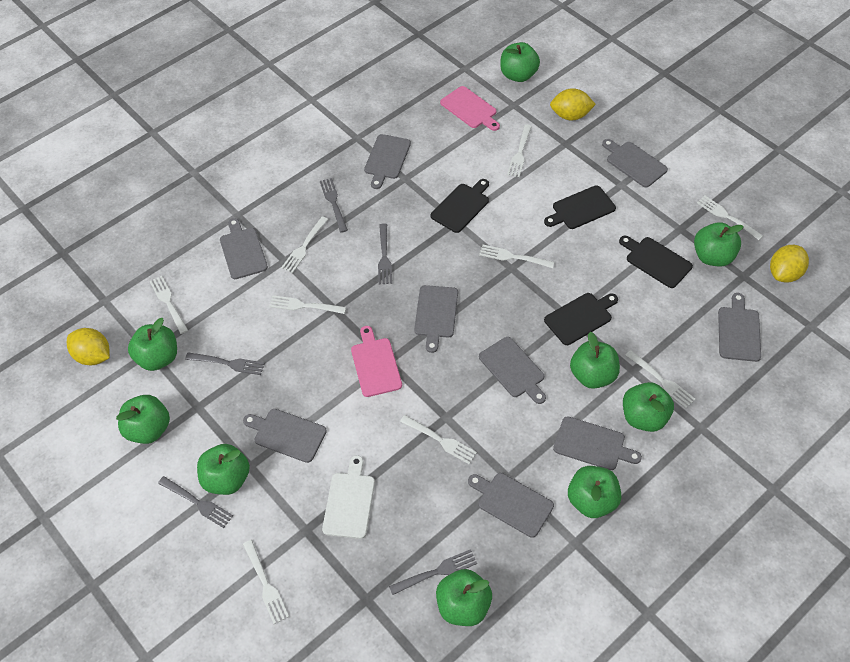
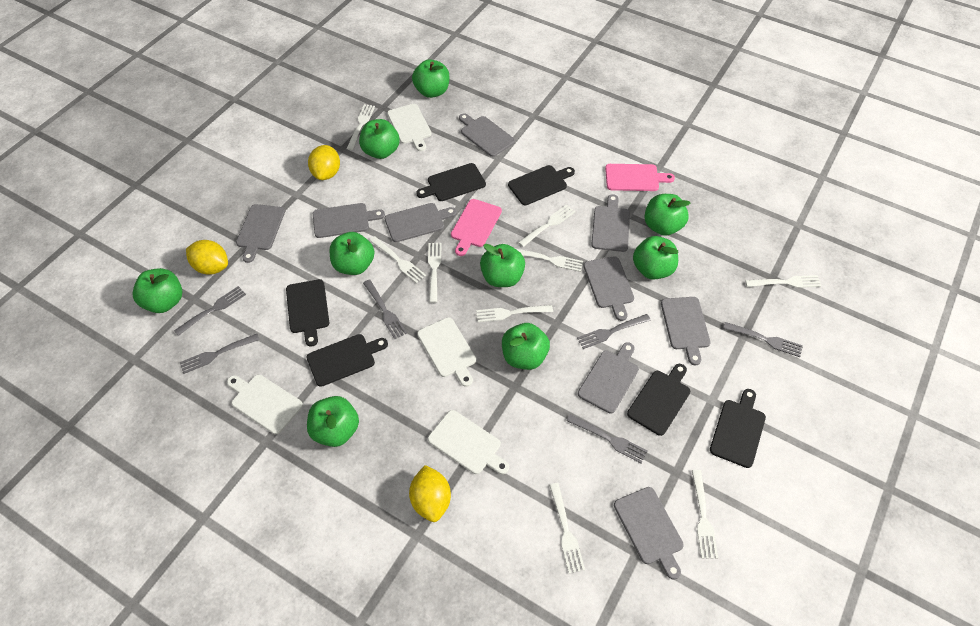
black cutting board: 4 -> 6
grey fork: 5 -> 6
white cutting board: 1 -> 4

